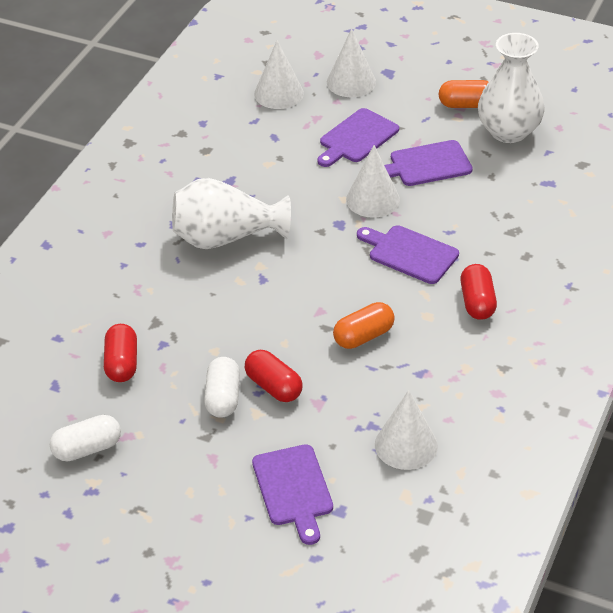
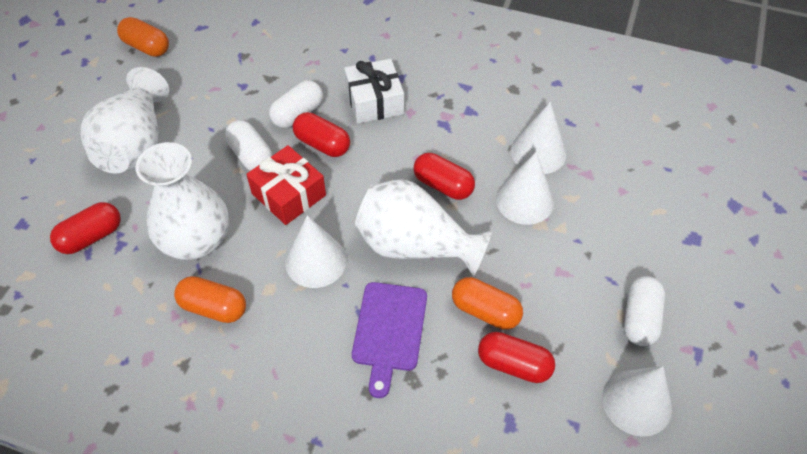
orange capsule: 2 -> 3
purple cutting board: 4 -> 1
red capsule: 3 -> 4
red gift: 0 -> 1
white capsule: 2 -> 3
white gift: 0 -> 1
white vase: 2 -> 3

